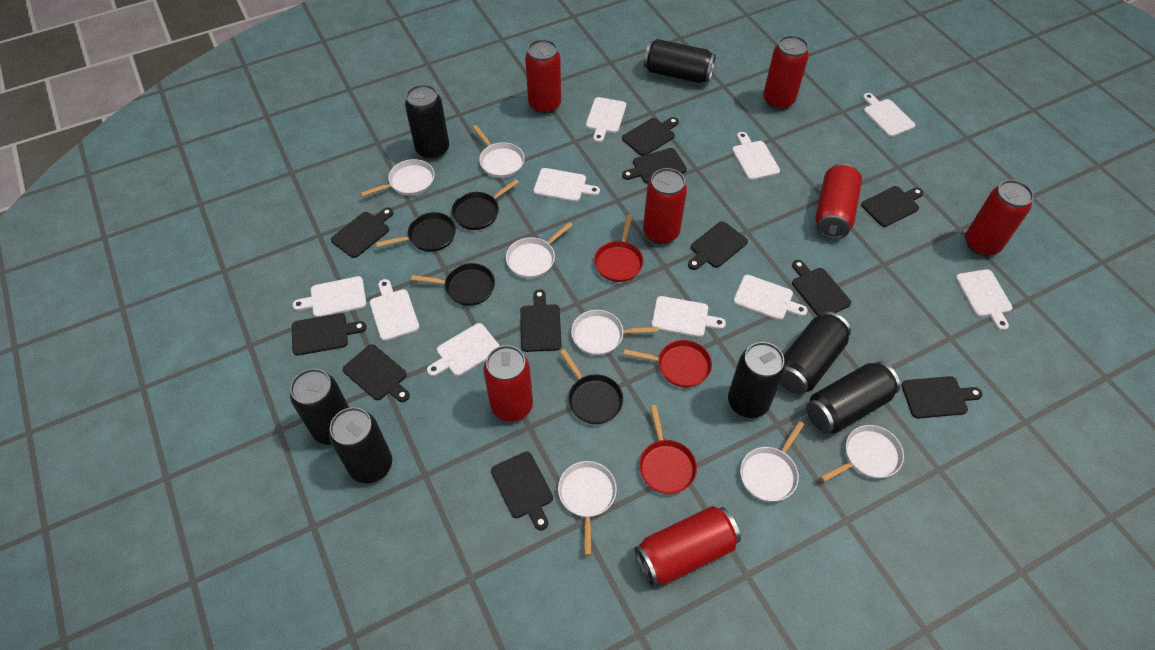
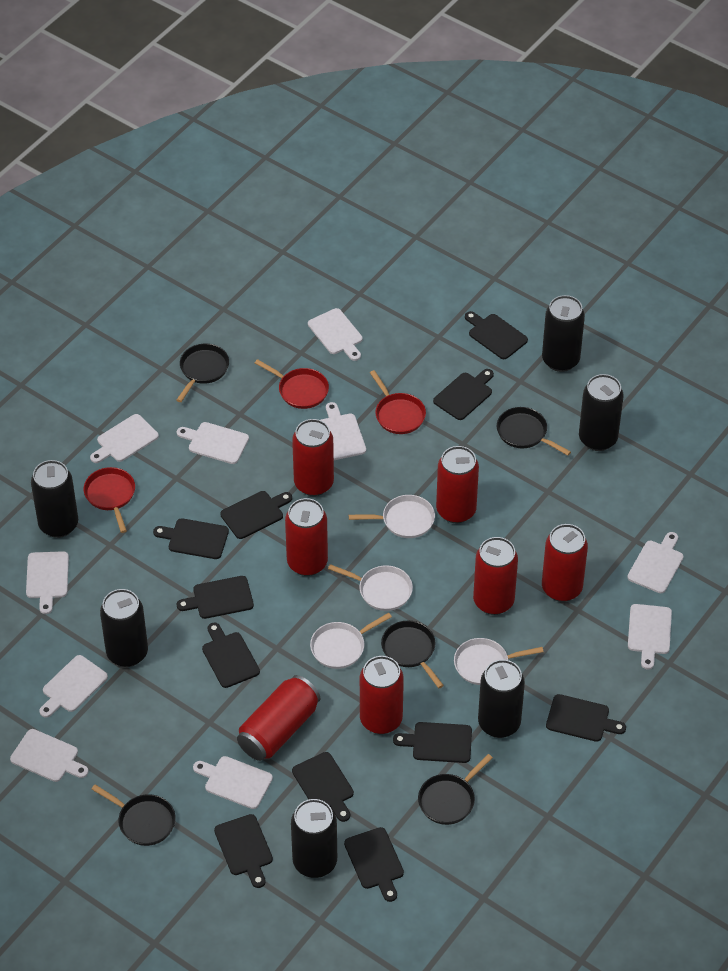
black can: 7 -> 6
black pan: 4 -> 5
white pan: 7 -> 4

